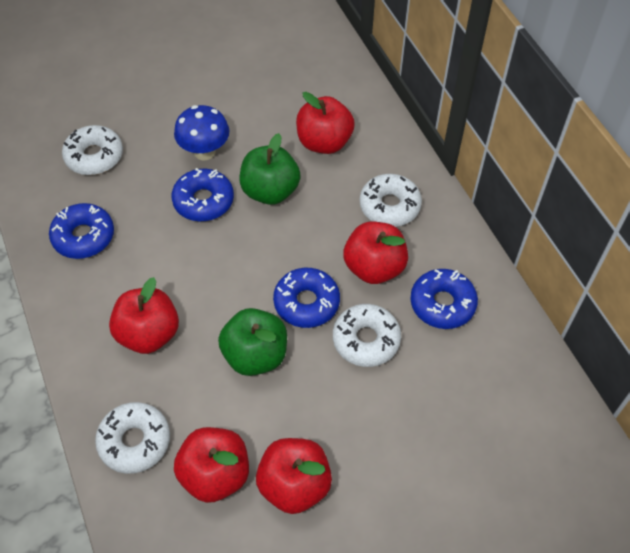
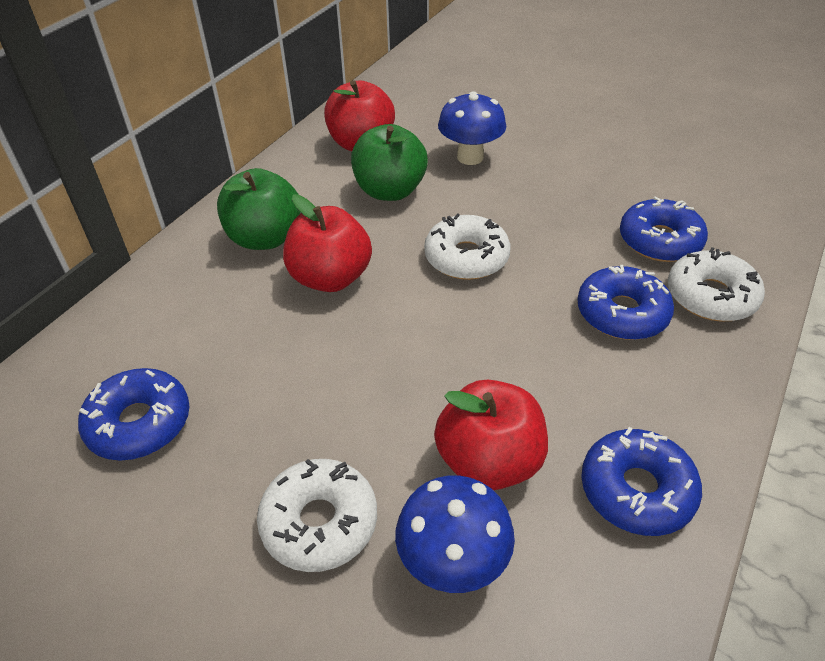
blue mushroom: 1 -> 2
red apple: 5 -> 3
white donut: 4 -> 3

